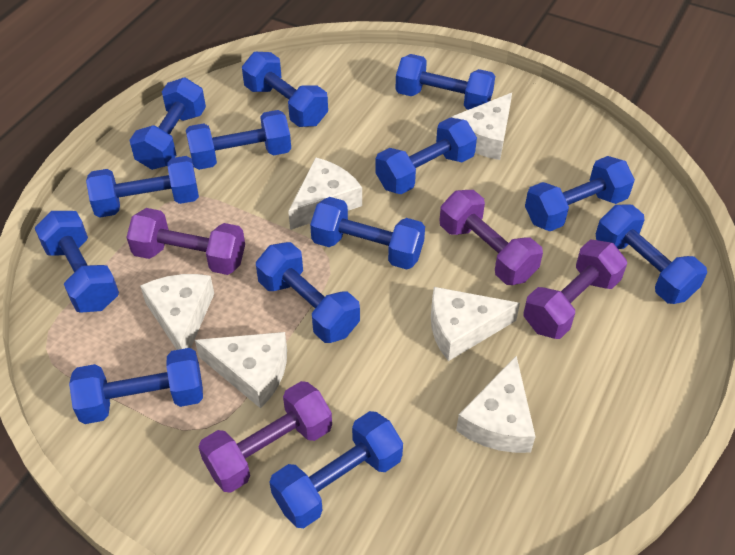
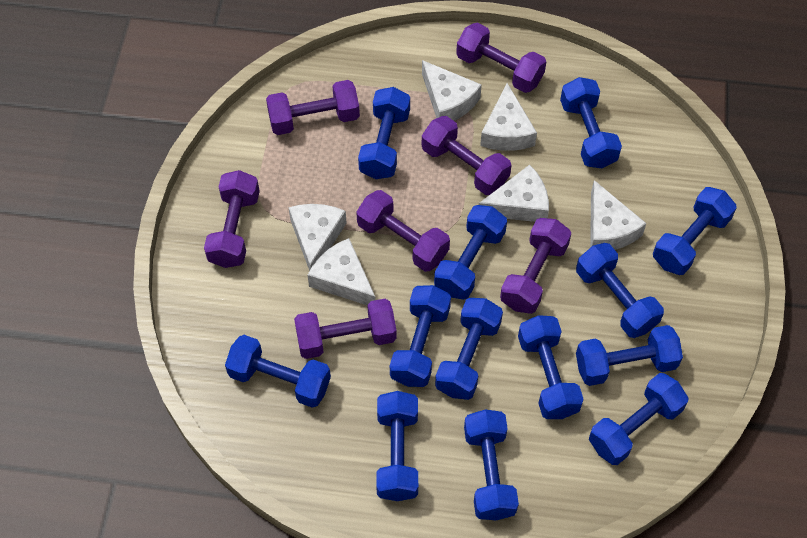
purple dumbbell: 4 -> 7

